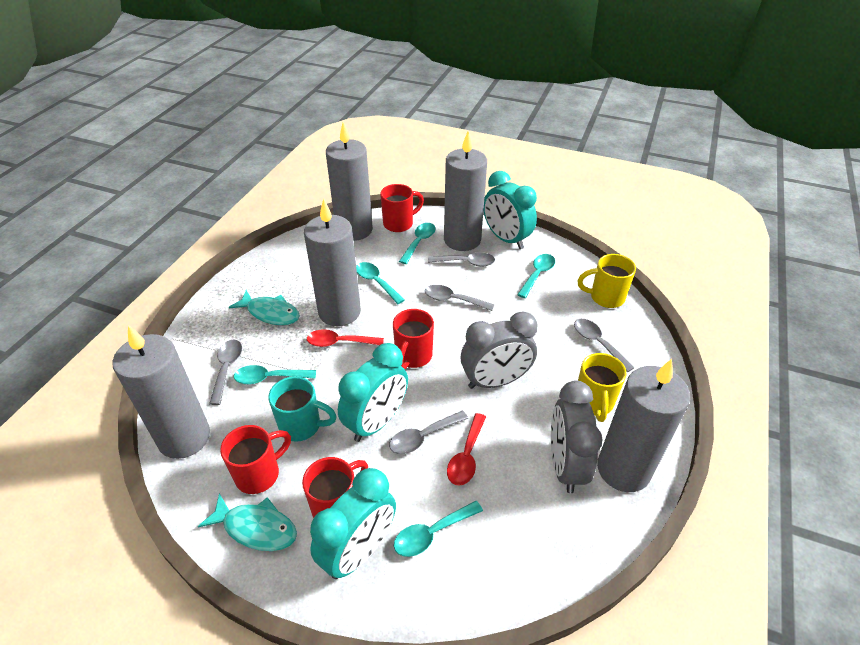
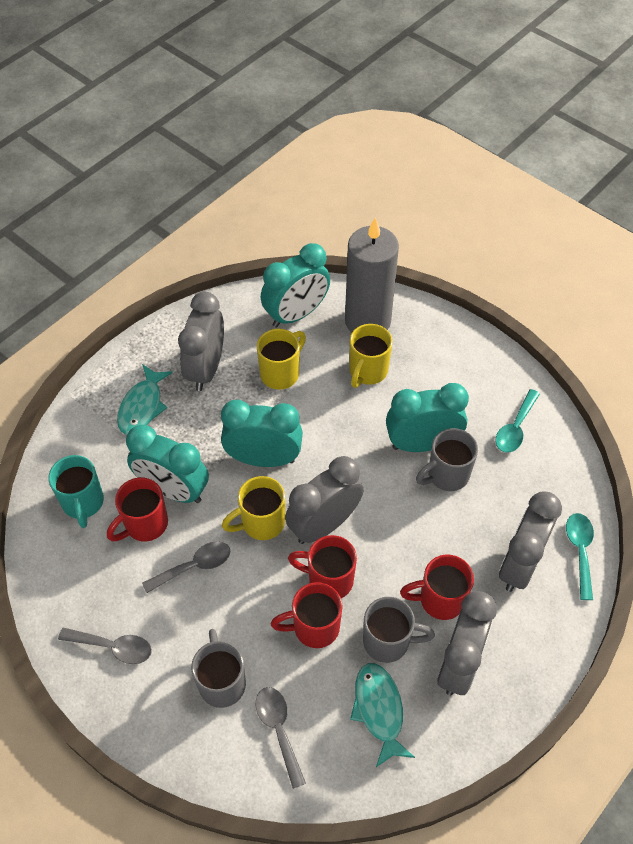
grey candle: 5 -> 1
grey clock: 2 -> 4
grey mug: 0 -> 3
grey spoon: 5 -> 3
red spoon: 2 -> 0
turquoise clock: 3 -> 4
turquoise spoon: 5 -> 2
yellow mug: 2 -> 3

